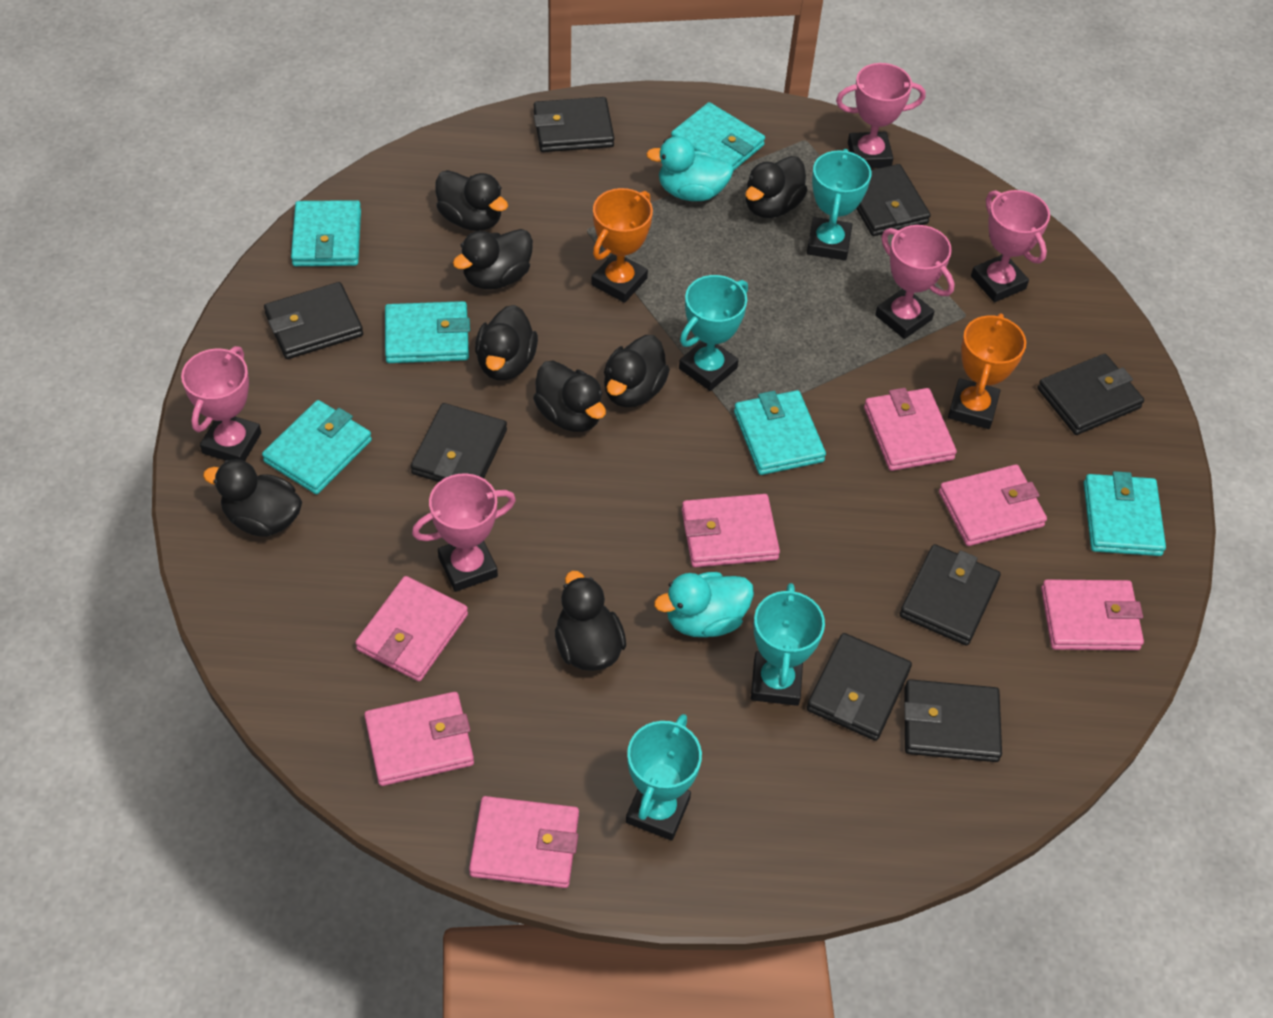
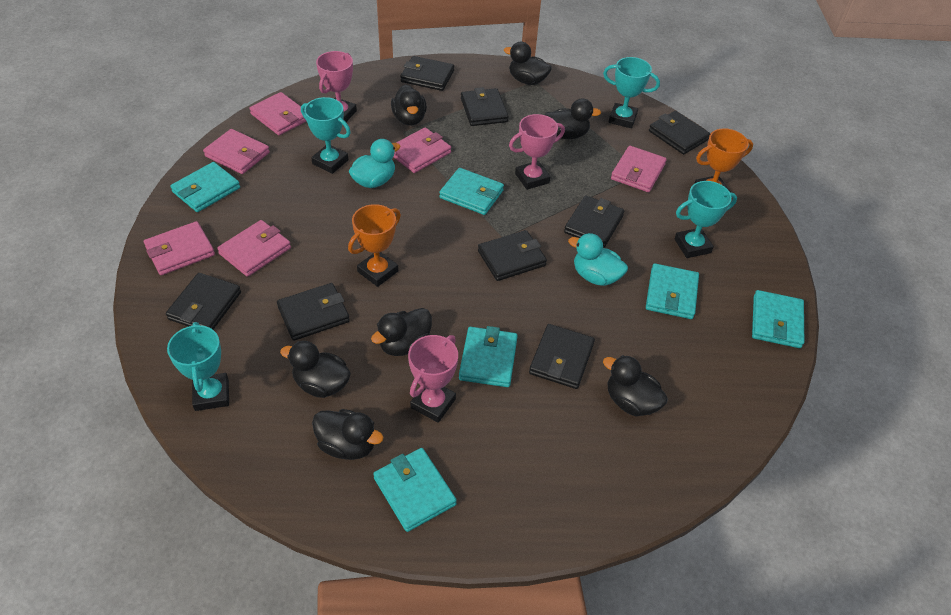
black duck: 8 -> 7
pink trophy: 5 -> 3
pink wallet: 7 -> 6

